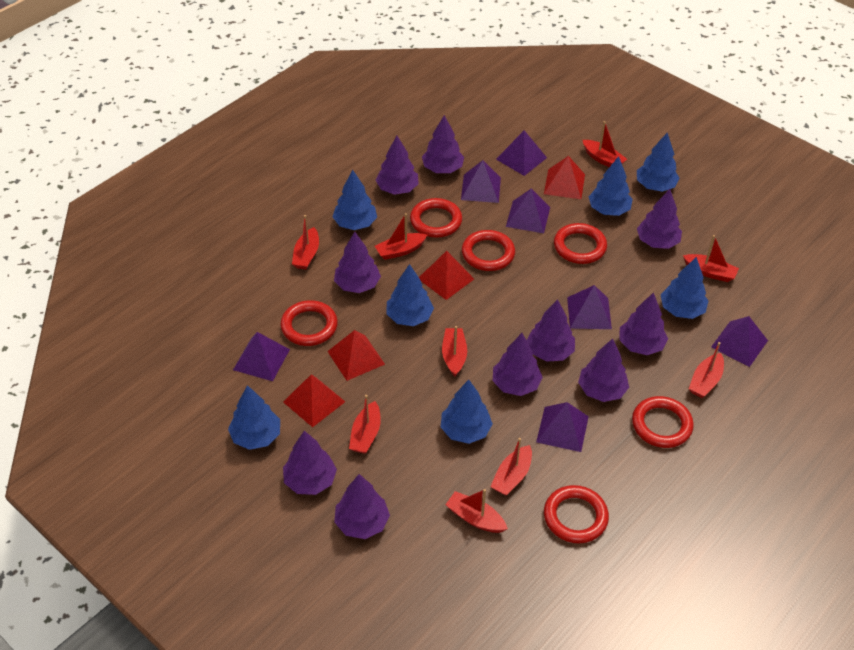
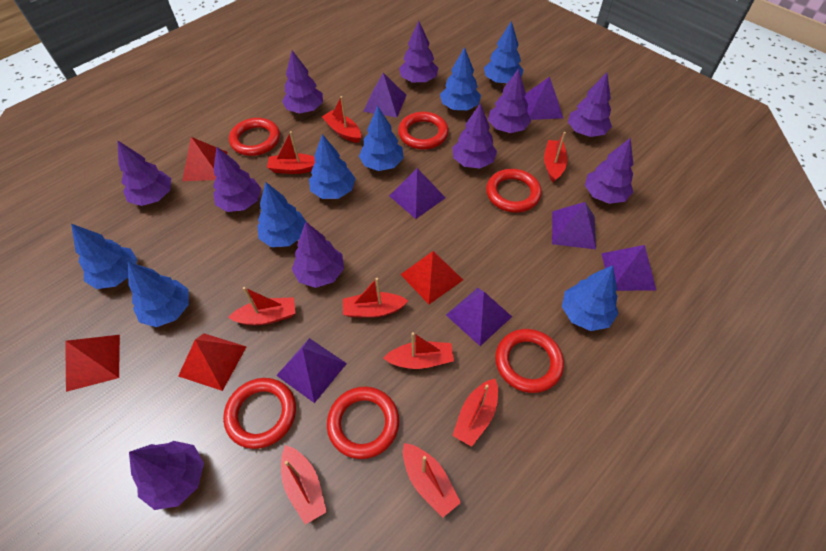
blue tree: 7 -> 8

